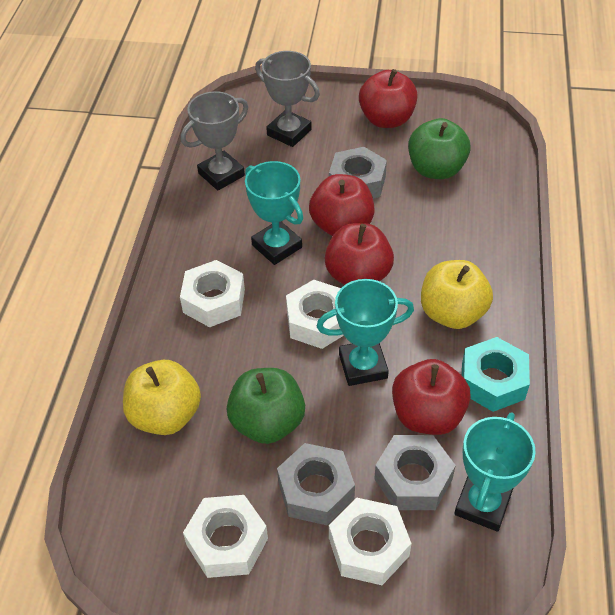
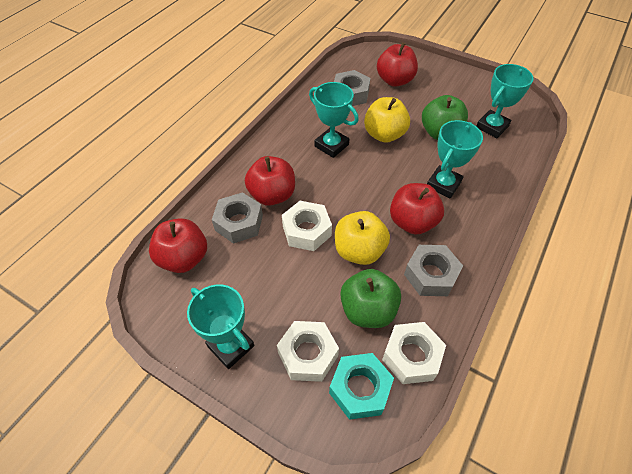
grey trophy: 2 -> 0
turquoise trophy: 3 -> 4
white nut: 4 -> 3

